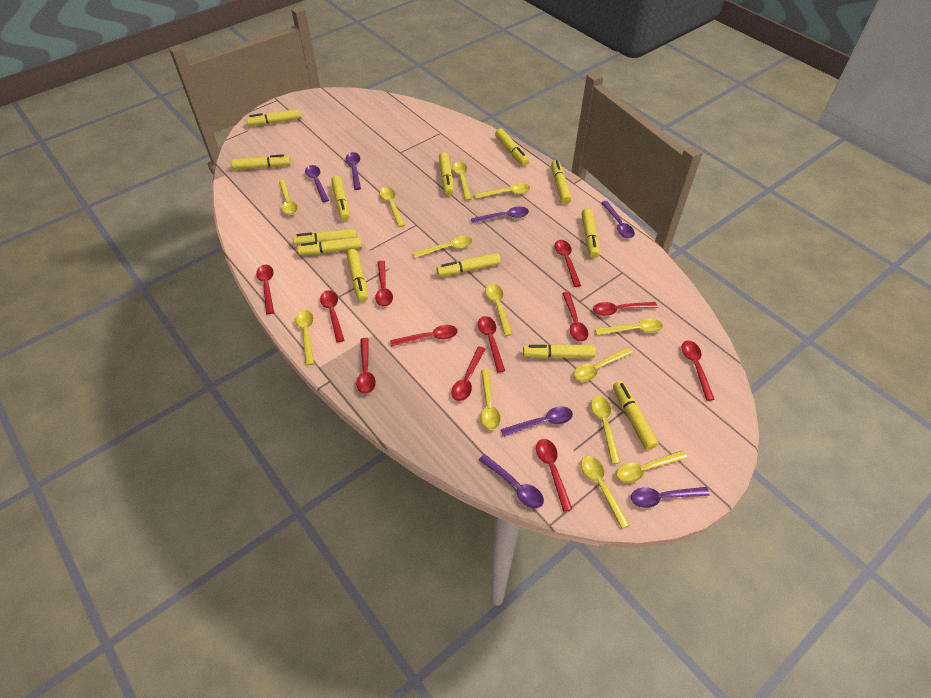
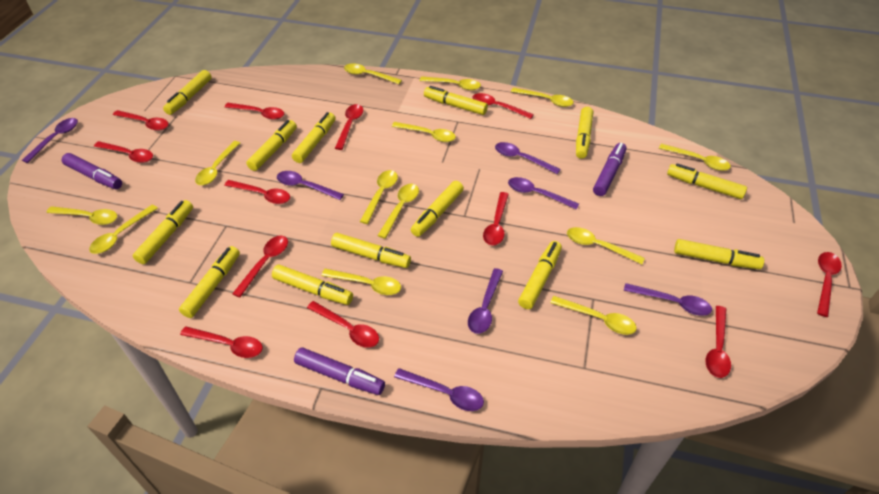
purple marker: 0 -> 3

